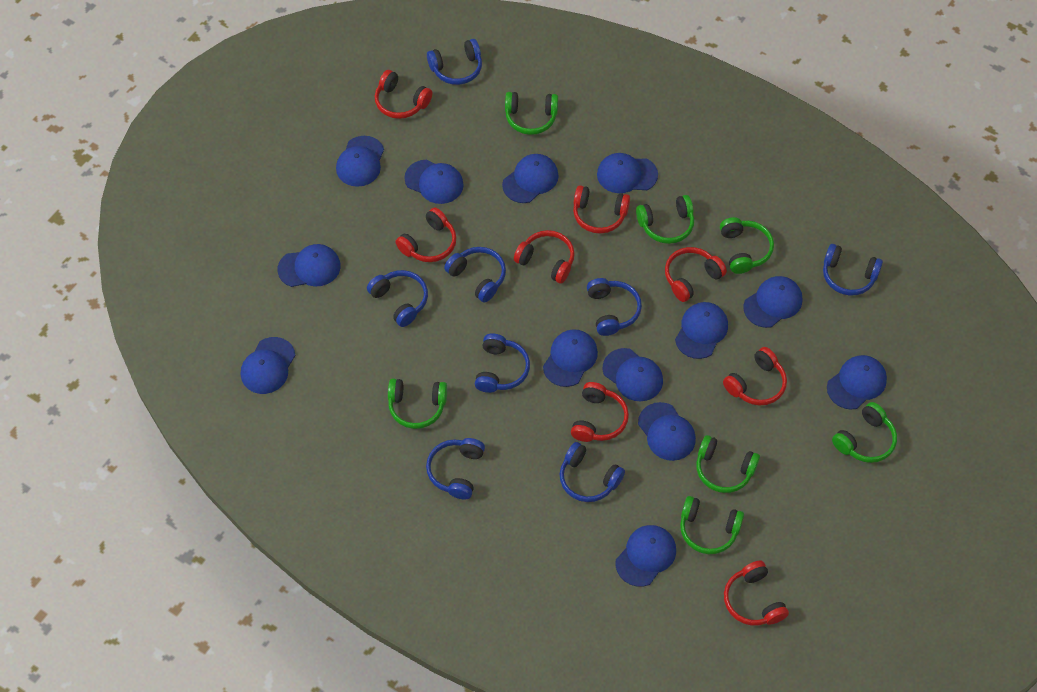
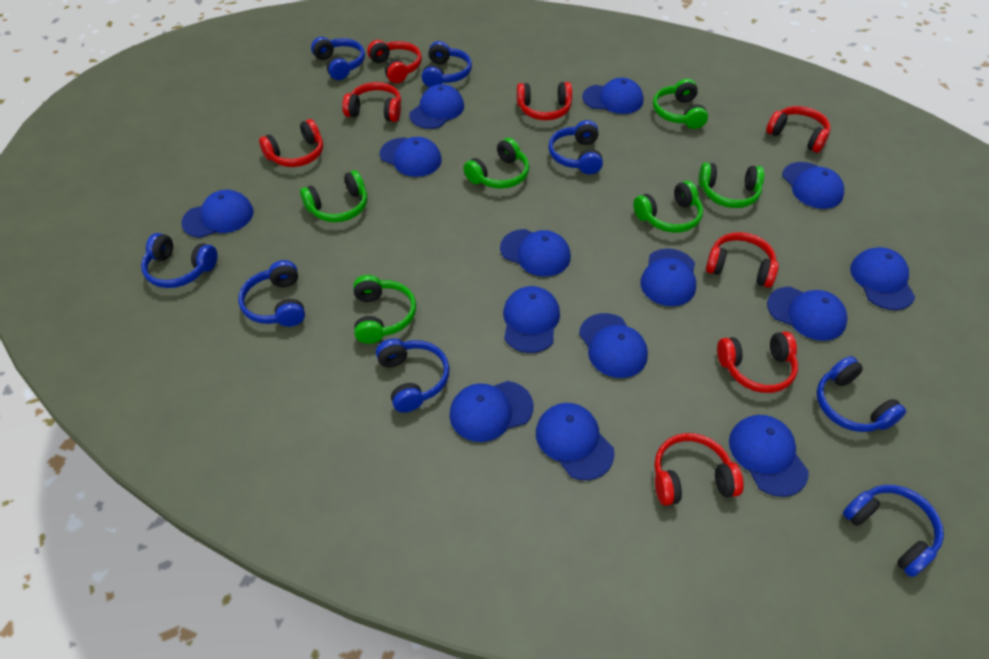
blue cap: 13 -> 14
green headphones: 7 -> 6

